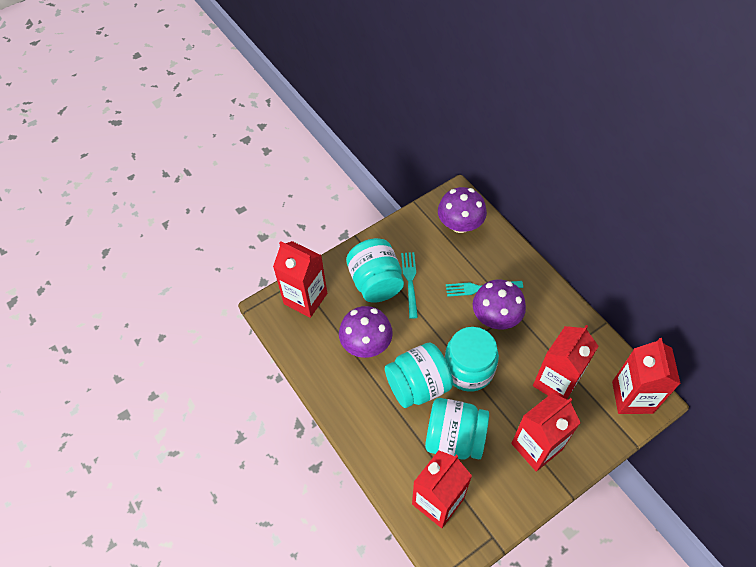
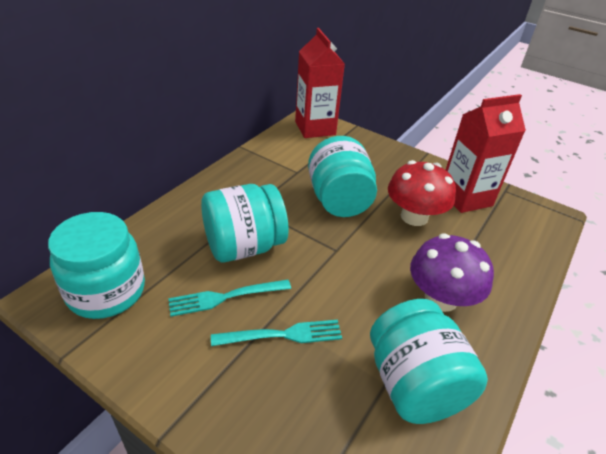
purple mushroom: 3 -> 1
red carton: 5 -> 2
red mushroom: 0 -> 1

